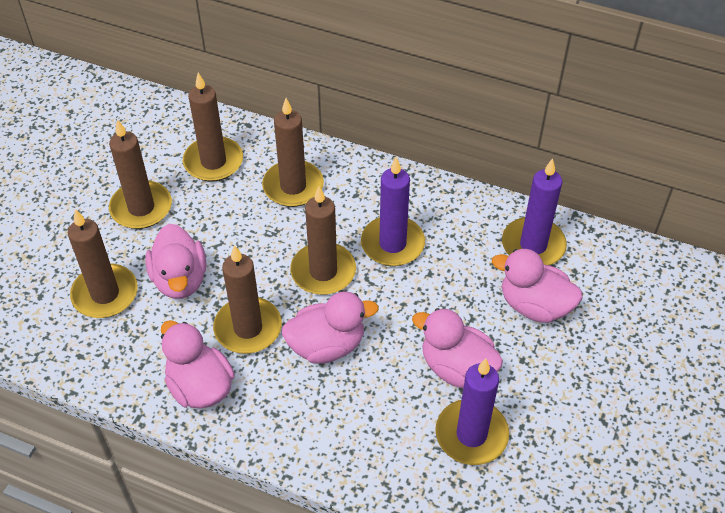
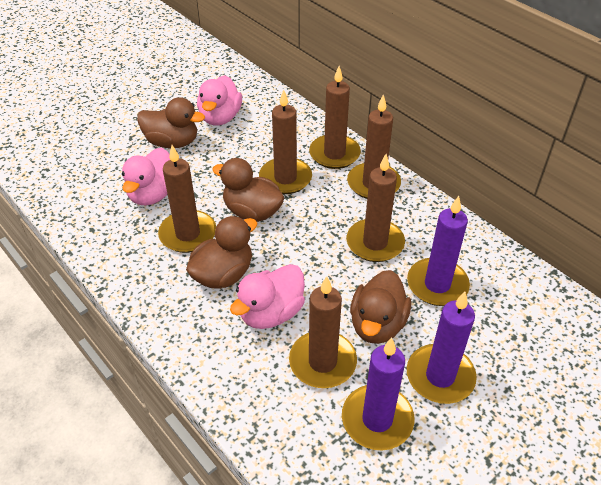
brown duck: 0 -> 4
pink duck: 5 -> 3

